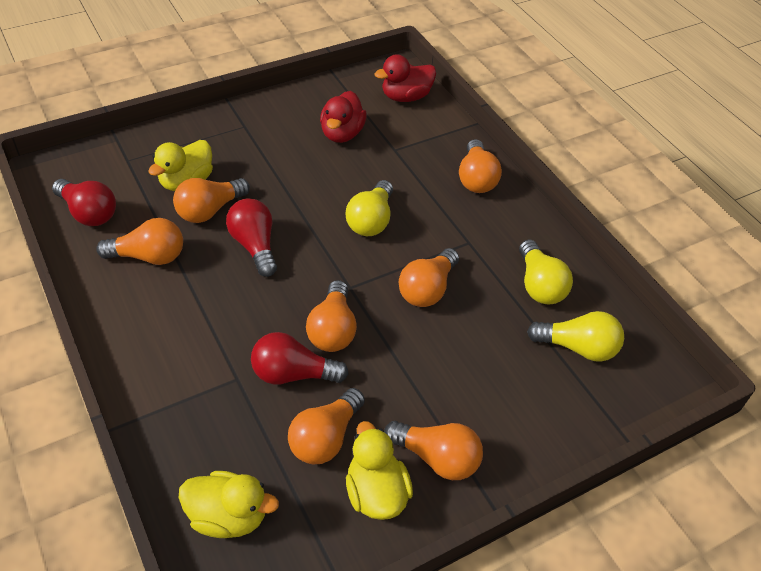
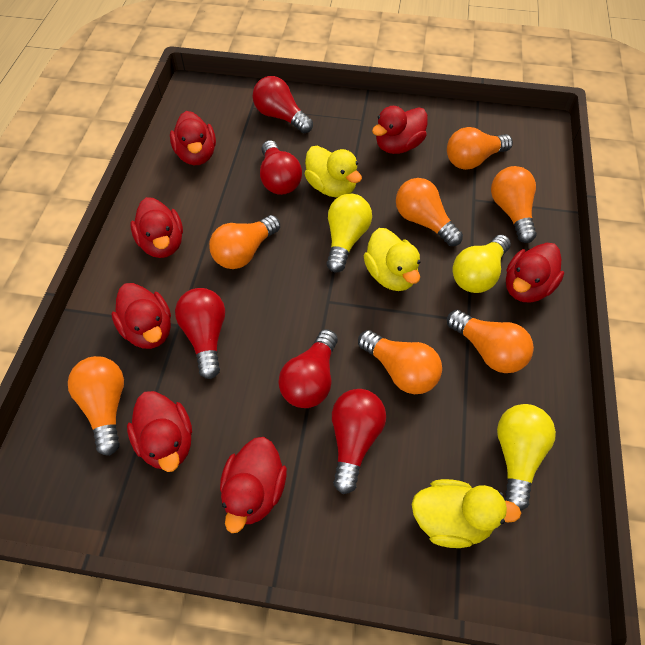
red duck: 2 -> 7
red light bulb: 3 -> 5

